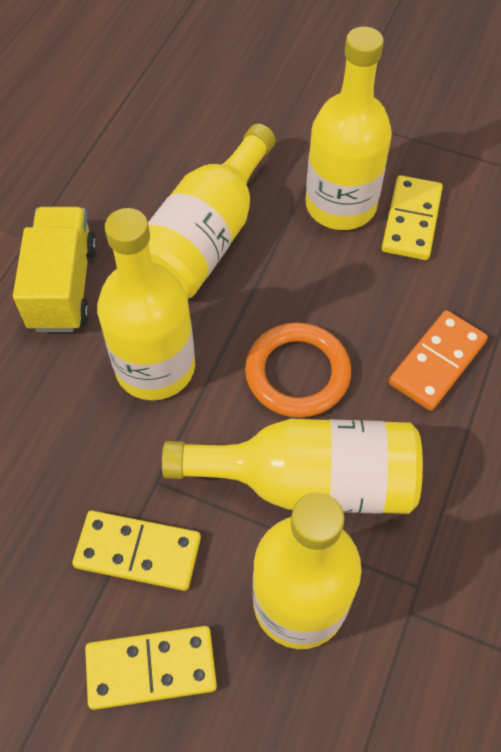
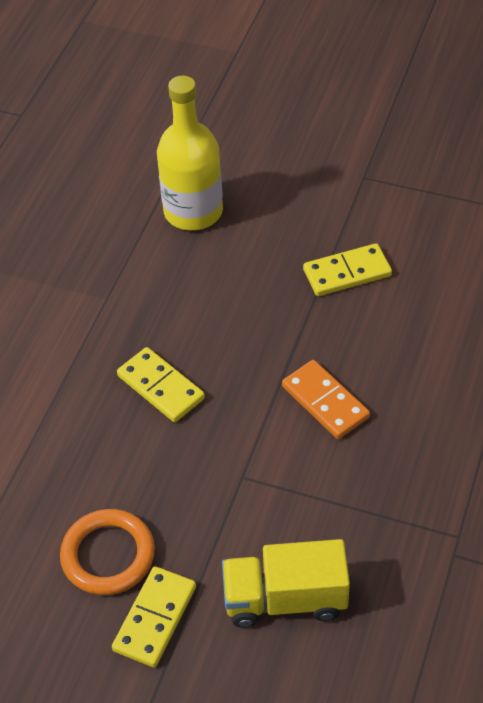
yellow bottle: 5 -> 1

